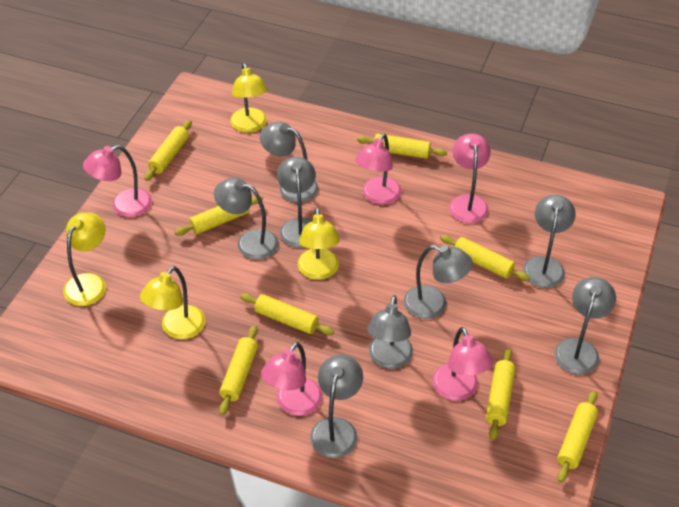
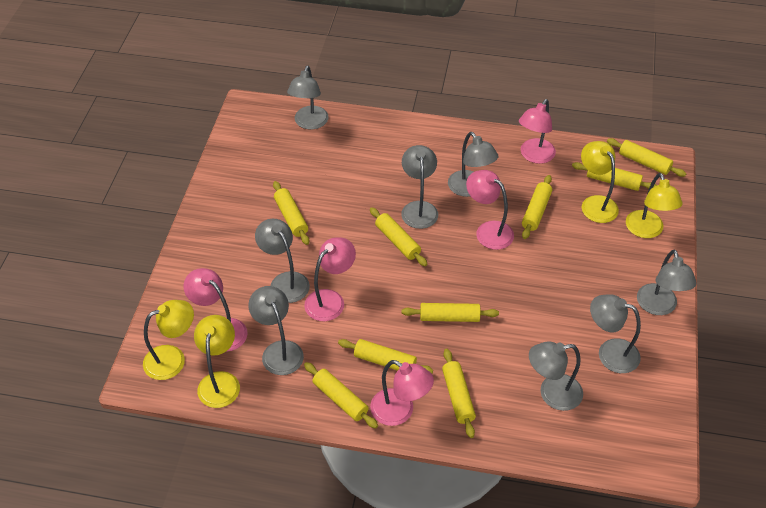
yellow rolling pin: 8 -> 9

